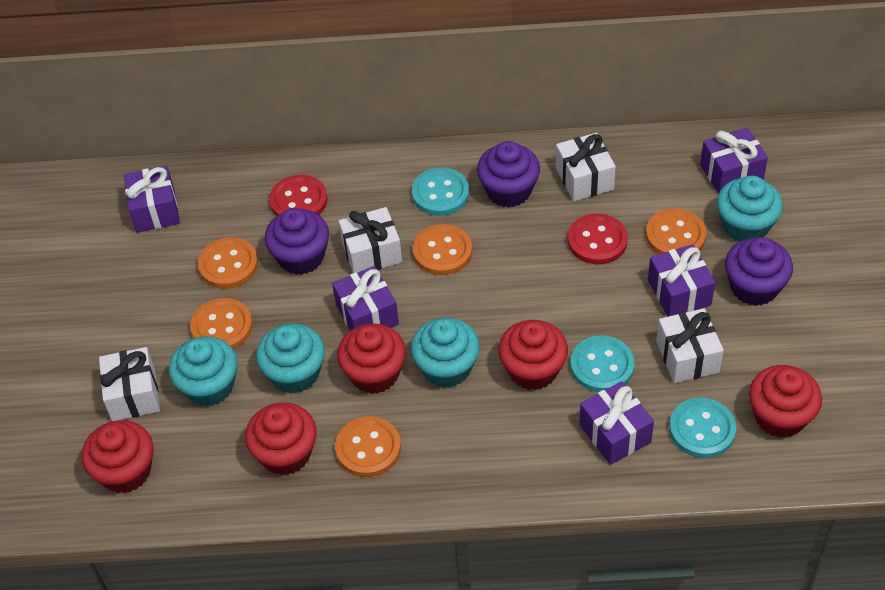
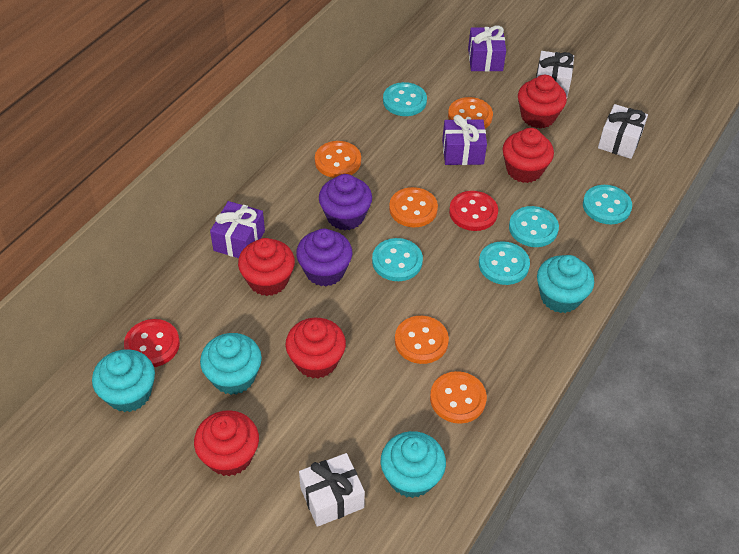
purple cupcake: 3 -> 2
purple gift: 5 -> 3
turquoise button: 3 -> 5
white gift: 4 -> 3

